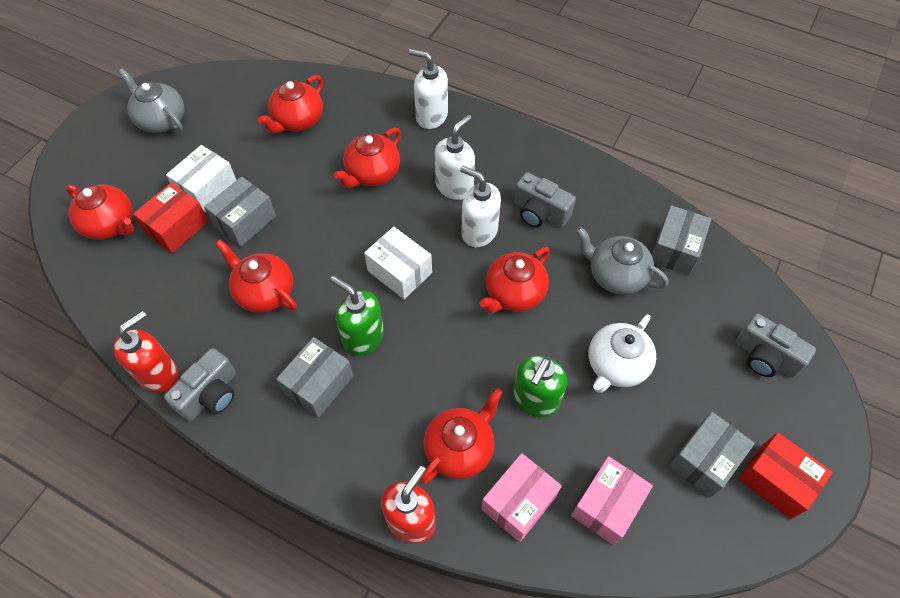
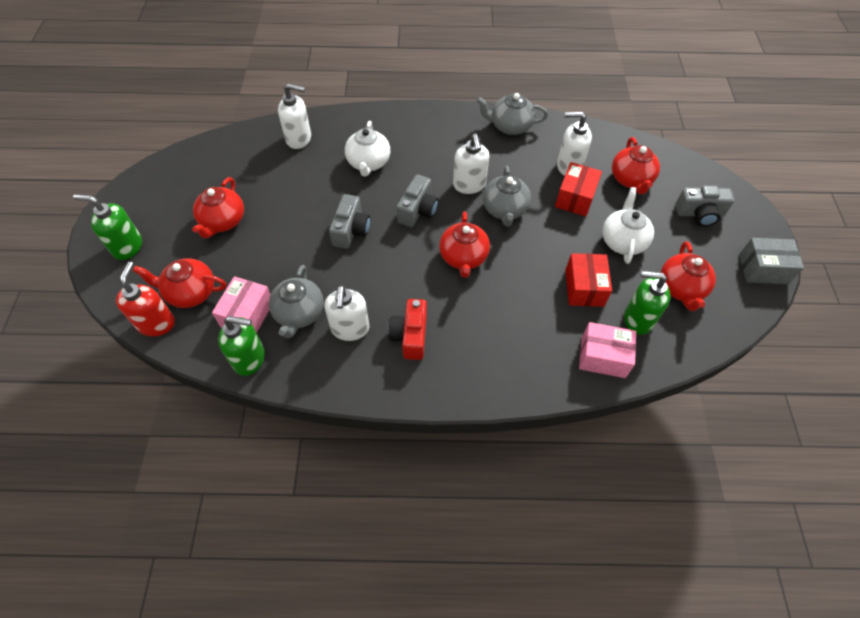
green soap dispenser: 2 -> 3
grey box: 4 -> 1
grey teapot: 2 -> 3
red camera: 0 -> 1
red soap dispenser: 2 -> 1
red teapot: 6 -> 5
white box: 2 -> 0
white soap dispenser: 3 -> 4
white teapot: 1 -> 2

